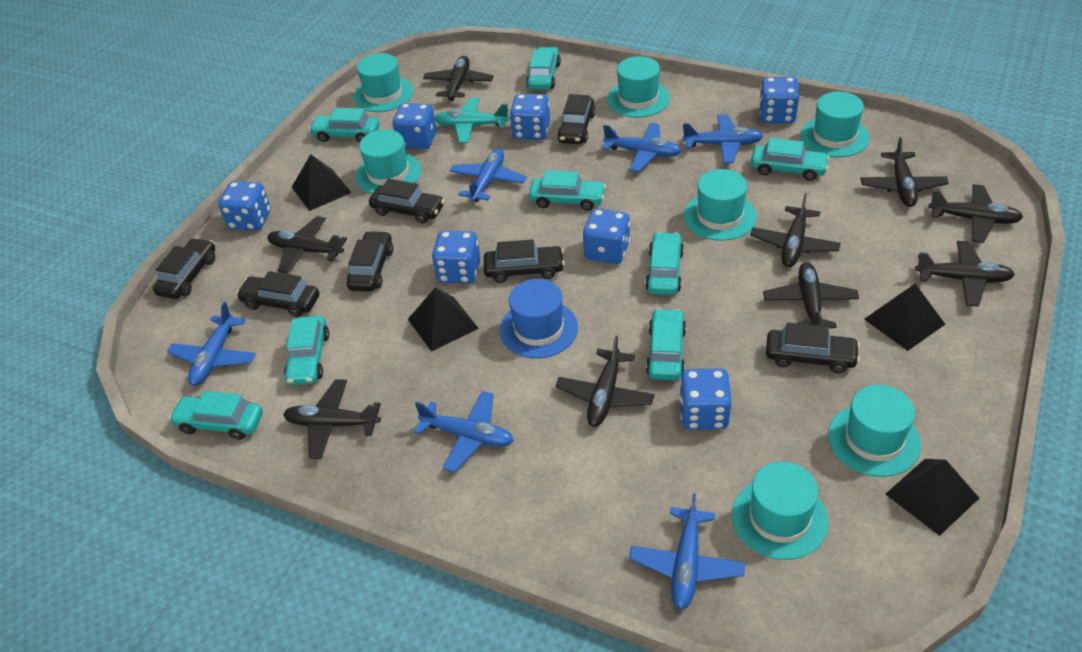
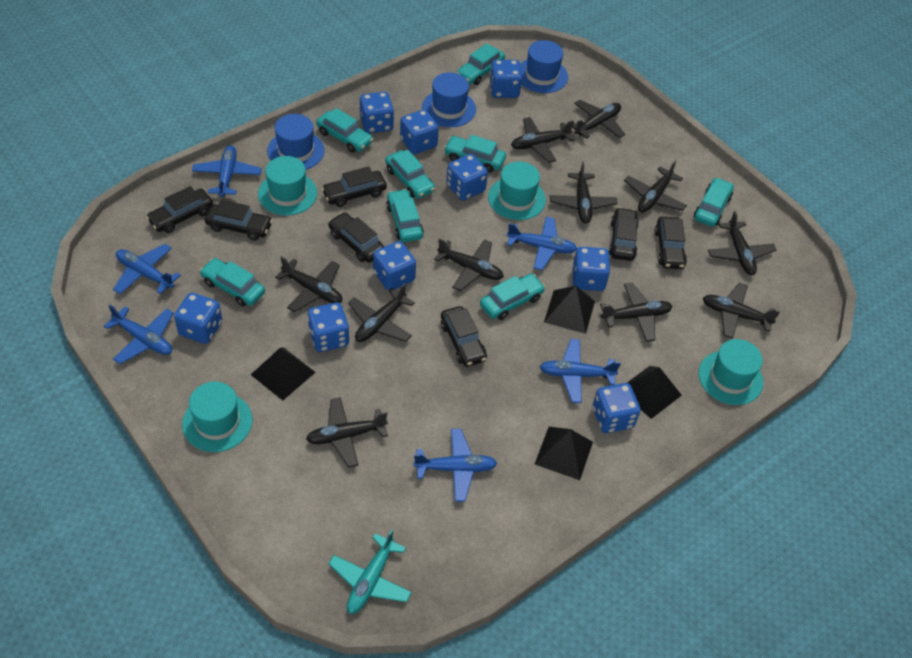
black plane: 9 -> 11
blue dice: 7 -> 9
blue hat: 1 -> 3
turquoise hat: 7 -> 4

